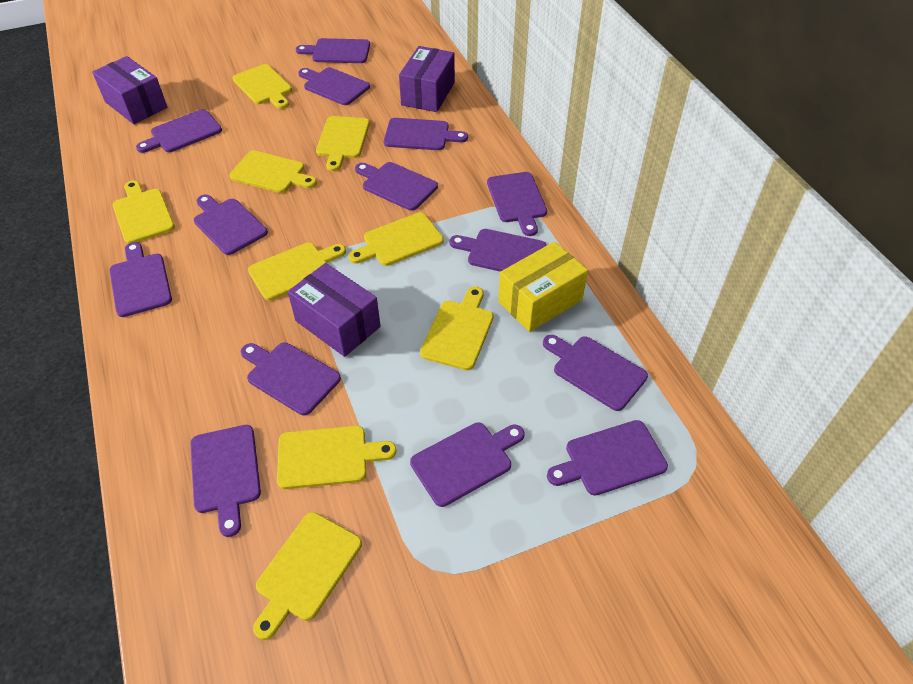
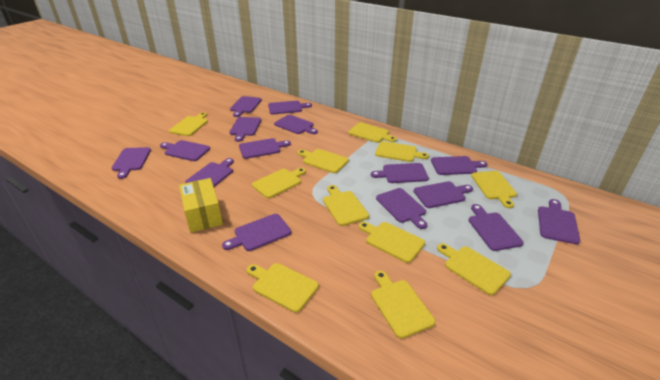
purple box: 3 -> 0
purple cutting board: 14 -> 15
yellow cutting board: 9 -> 11

